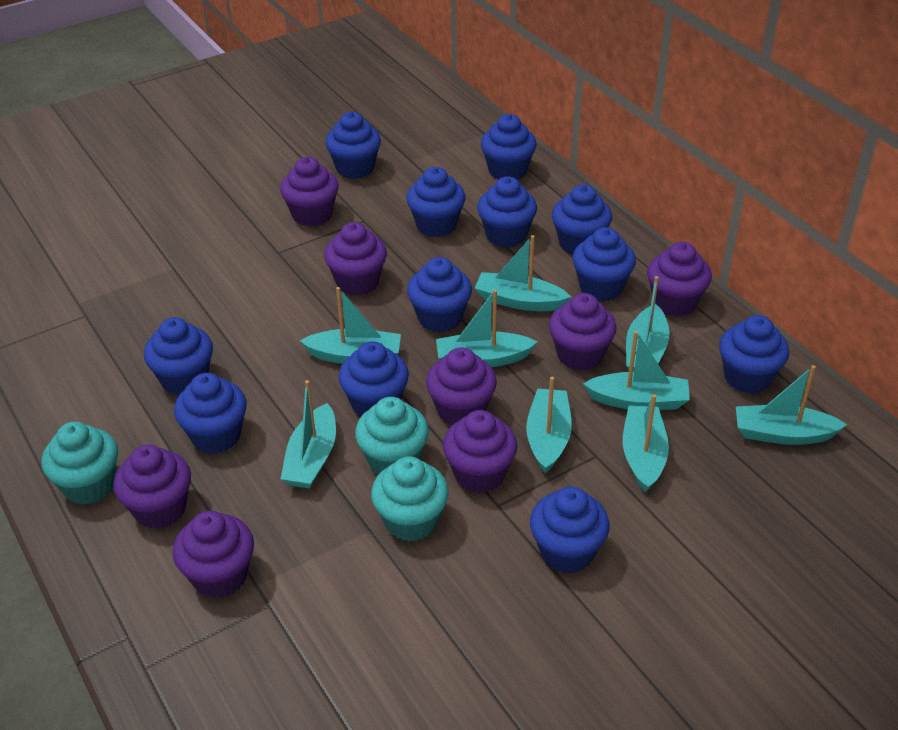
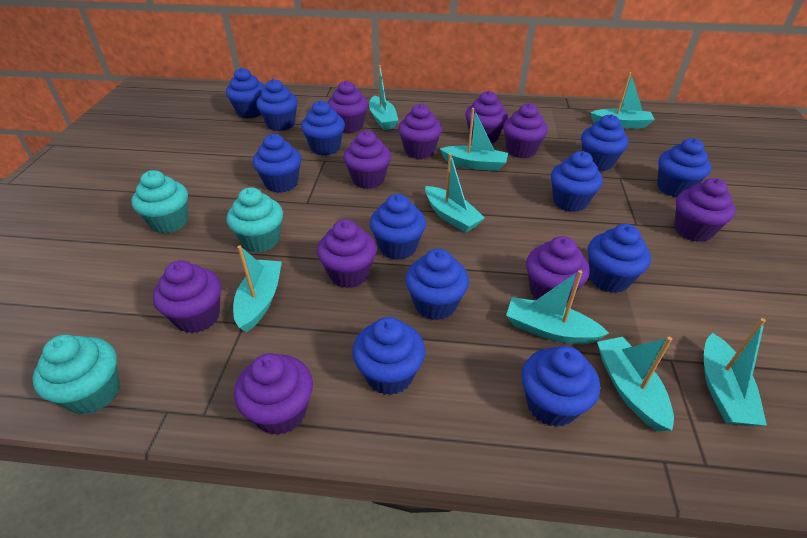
purple cupcake: 8 -> 10
turquoise boat: 9 -> 8

